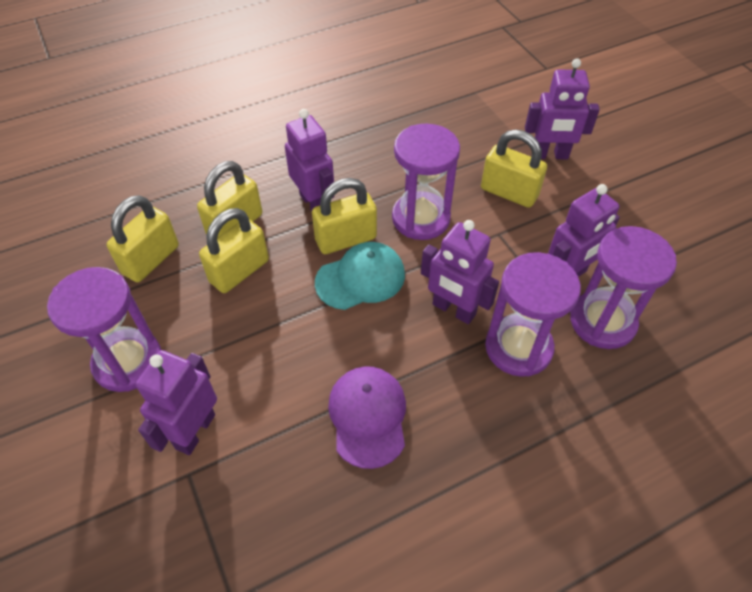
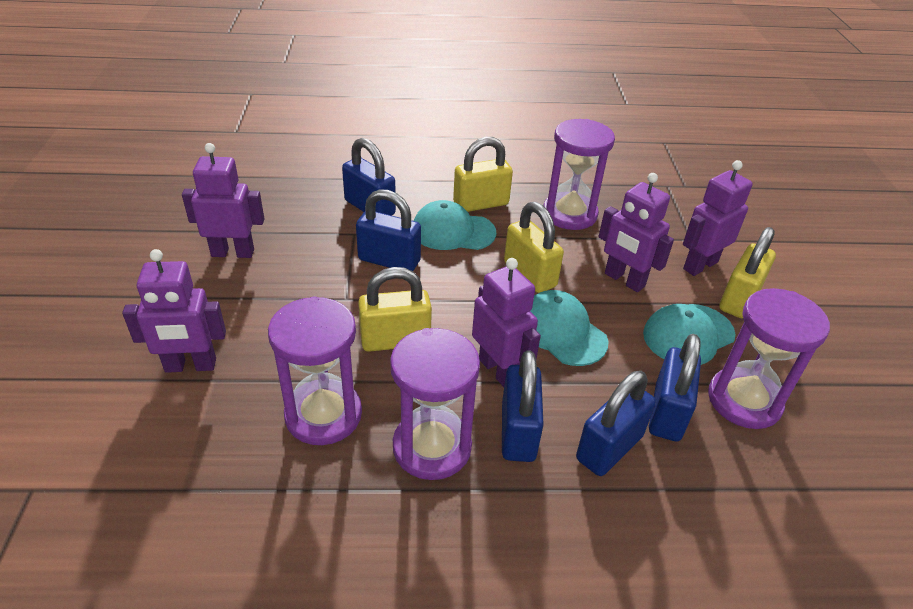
blue padlock: 0 -> 5
purple cap: 1 -> 0
turquoise cap: 1 -> 3
yellow padlock: 5 -> 4

